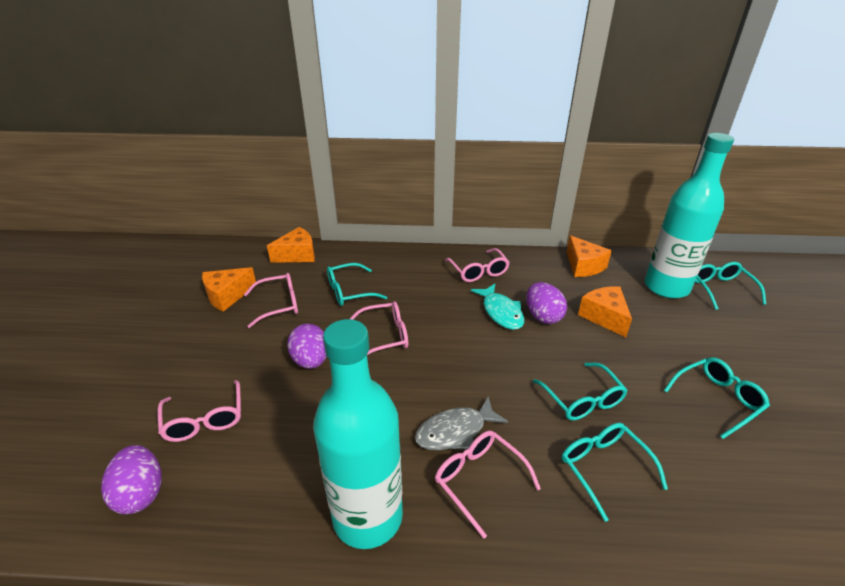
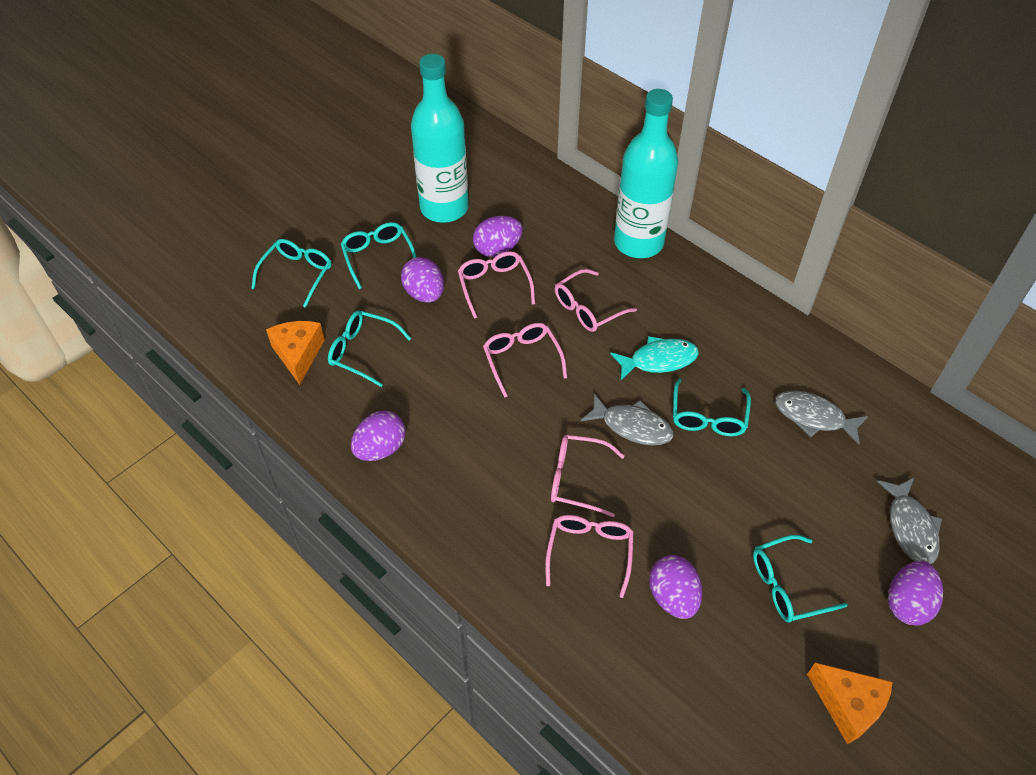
grey fish: 1 -> 3
orange cheese: 4 -> 2
purple egg: 3 -> 5

